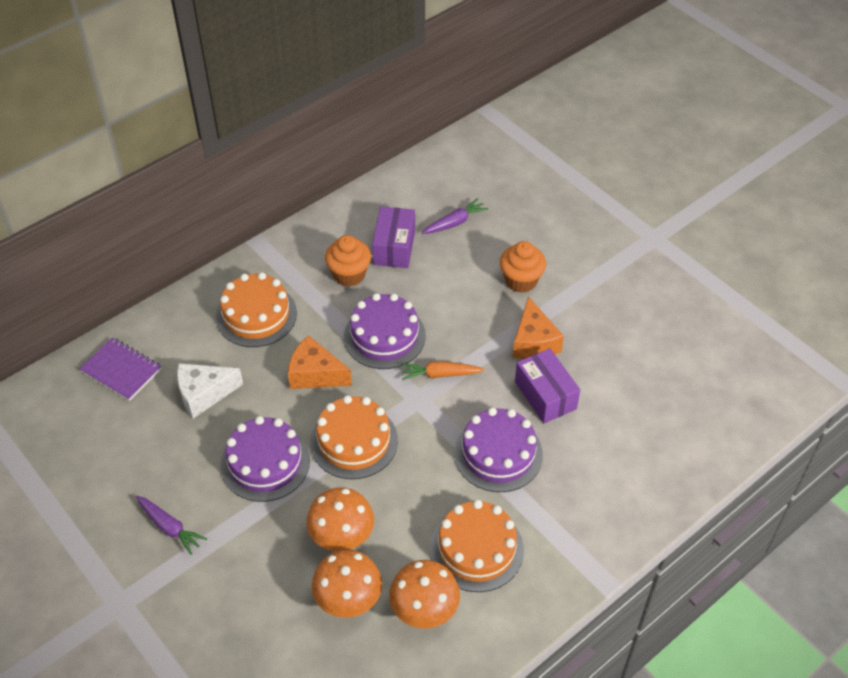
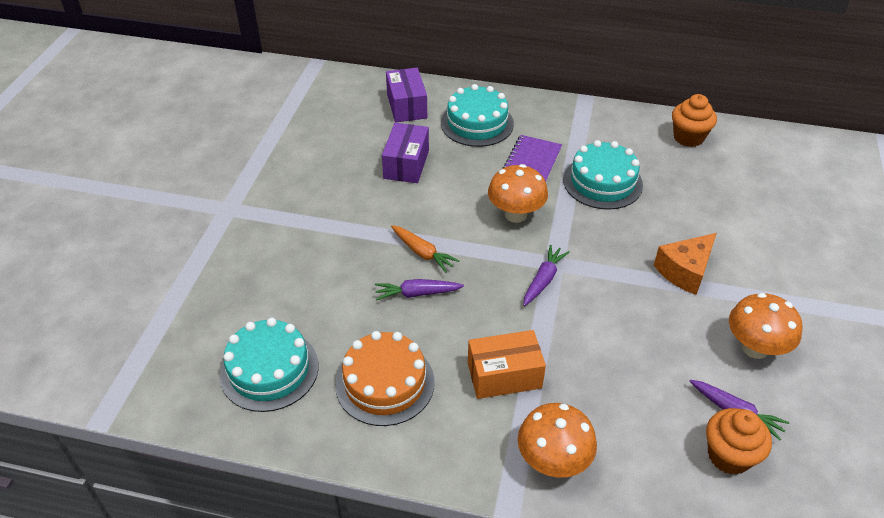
orange box: 0 -> 1
orange cake: 3 -> 1
orange cheese: 2 -> 1
purple cake: 3 -> 0
purple carrot: 2 -> 3
turquoise cake: 0 -> 3
white cheese: 1 -> 0

